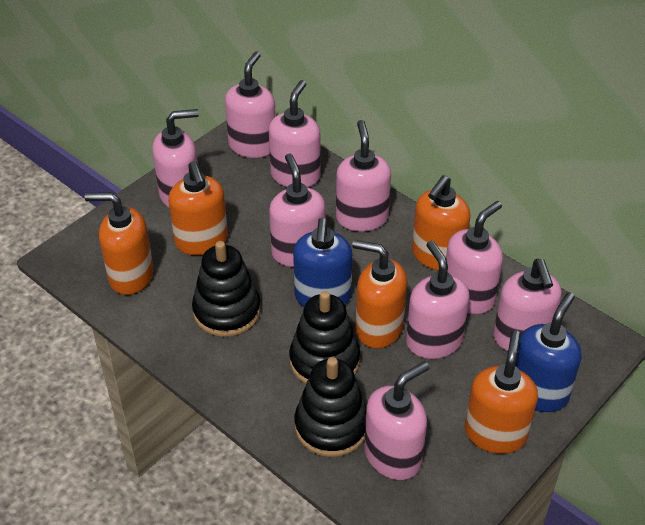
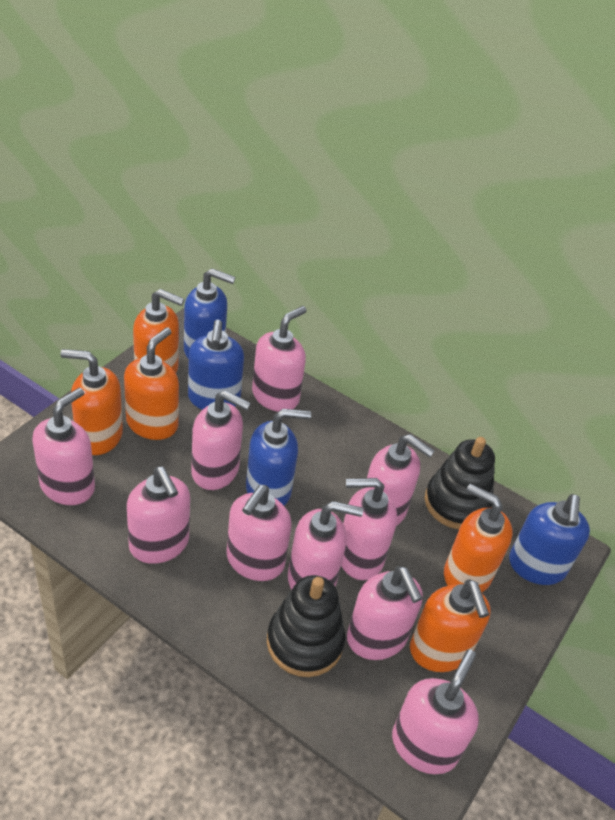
black stacking toy: 3 -> 2
blue soap dispenser: 2 -> 4
pink soap dispenser: 9 -> 10

